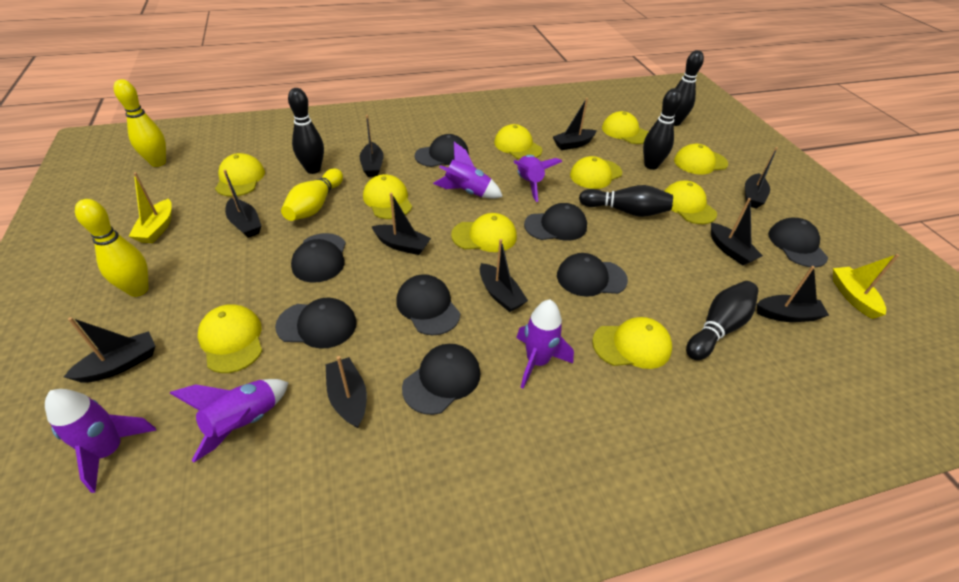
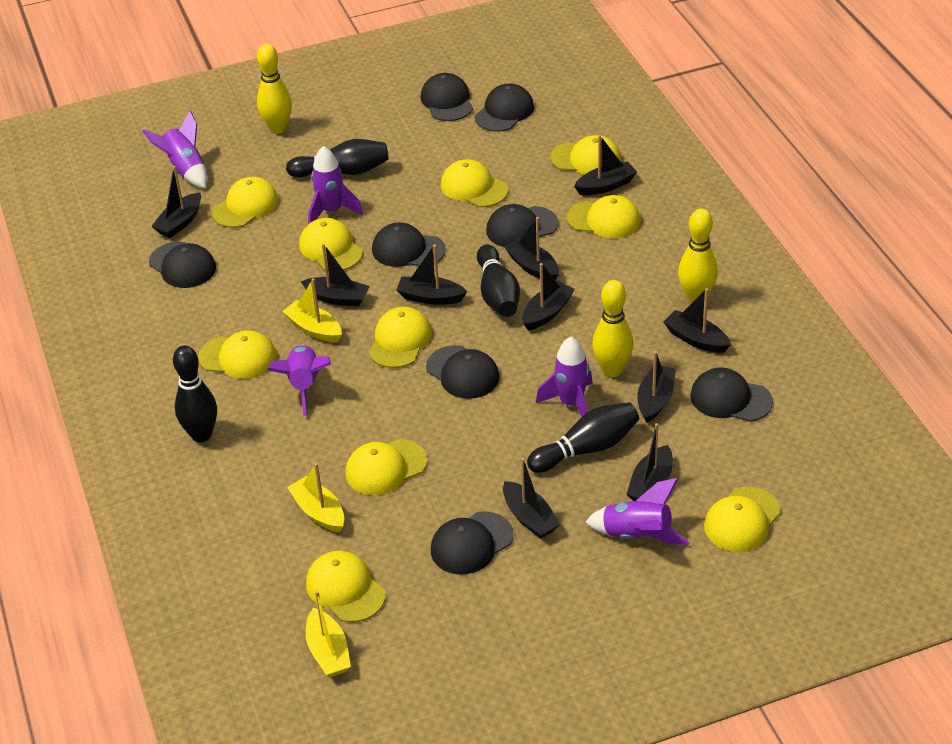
black bowling pin: 5 -> 4
yellow boat: 2 -> 3

